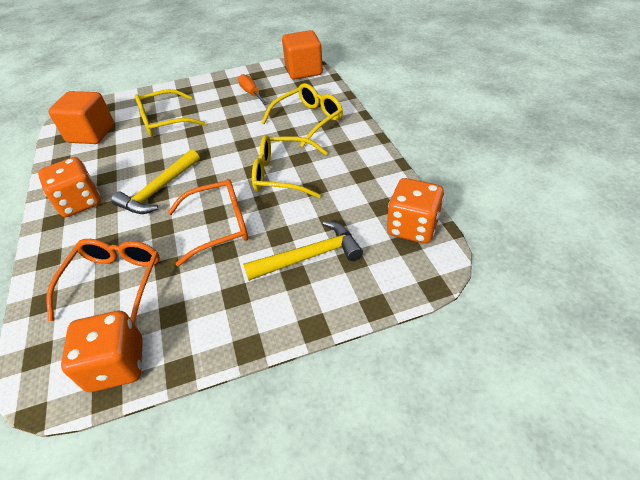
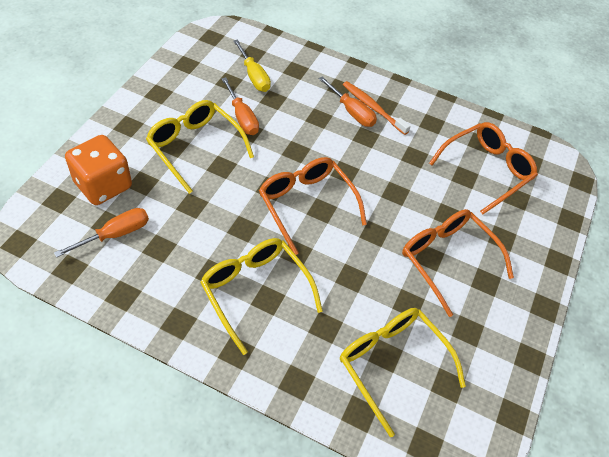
orange cube: 2 -> 0
orange dice: 3 -> 1
orange glasses: 2 -> 3
orange screwdriver: 1 -> 3
orange toothbrush: 0 -> 1
yellow hammer: 2 -> 0
yellow screwdriver: 0 -> 1

